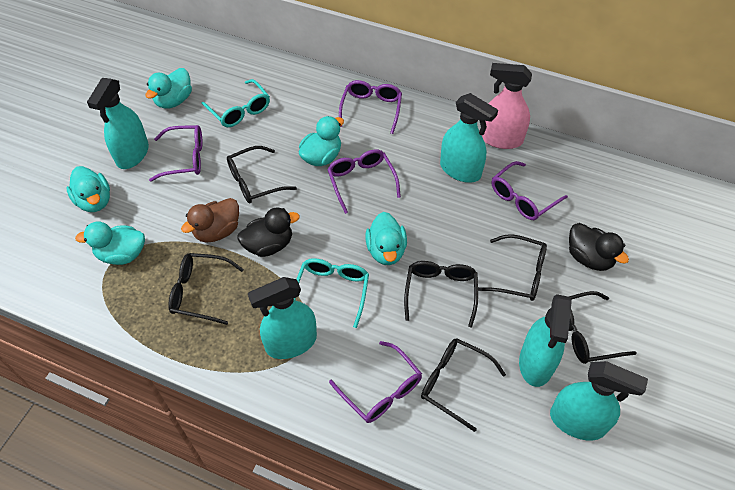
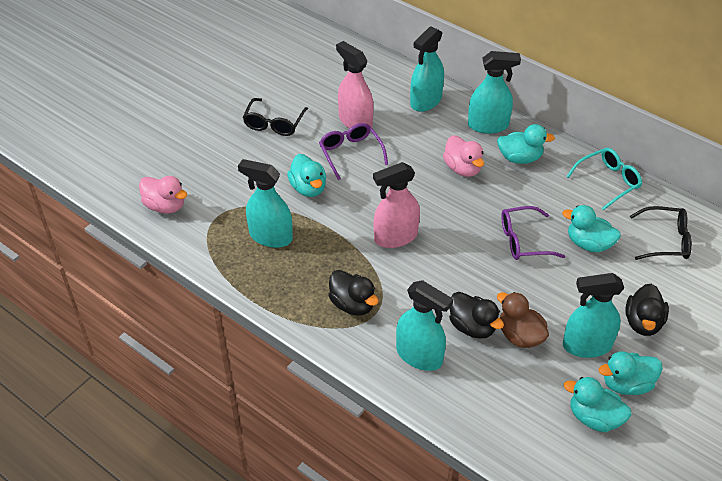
black duck: 2 -> 3
black glasses: 6 -> 2
pink duck: 0 -> 2
pink spray bottle: 1 -> 2
purple glasses: 5 -> 2
turquoise glasses: 2 -> 1

